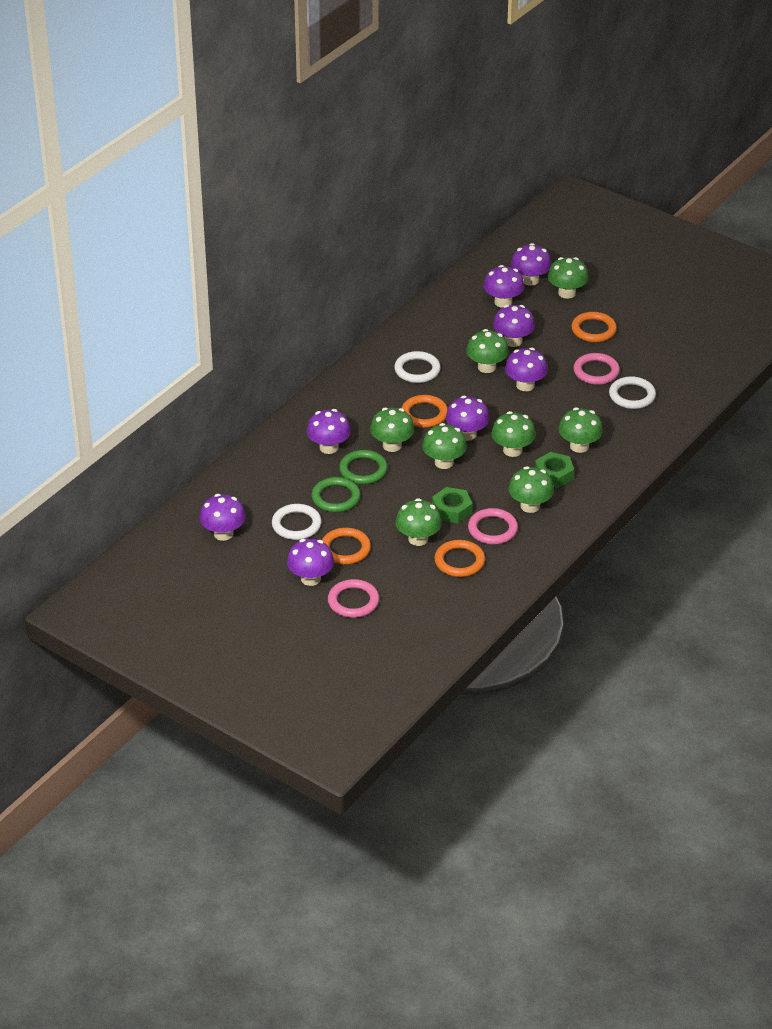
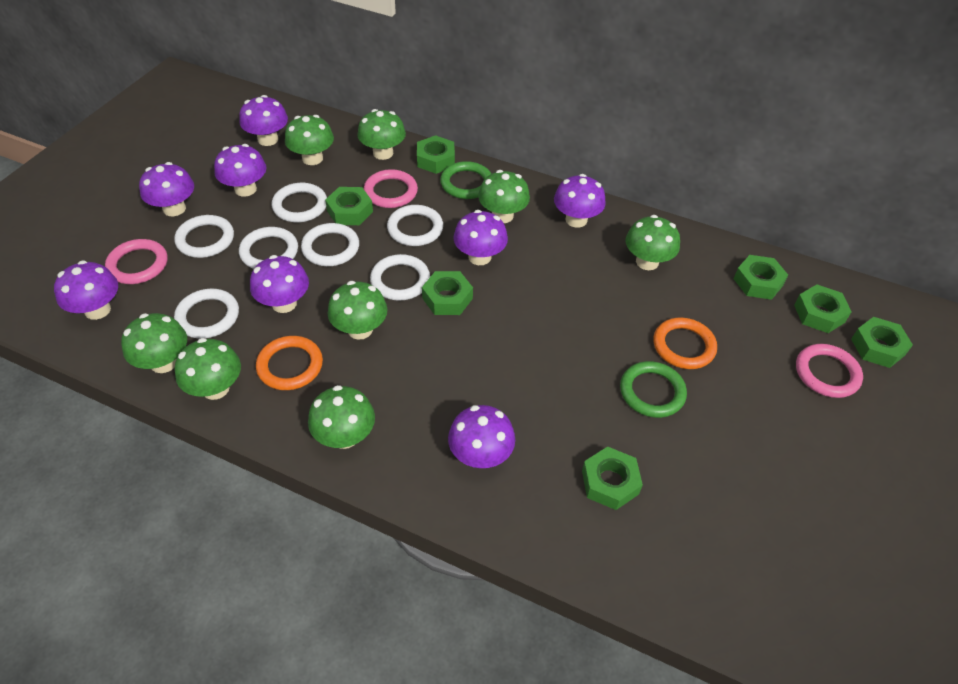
green nut: 2 -> 7
orange ring: 4 -> 2
white ring: 3 -> 7

